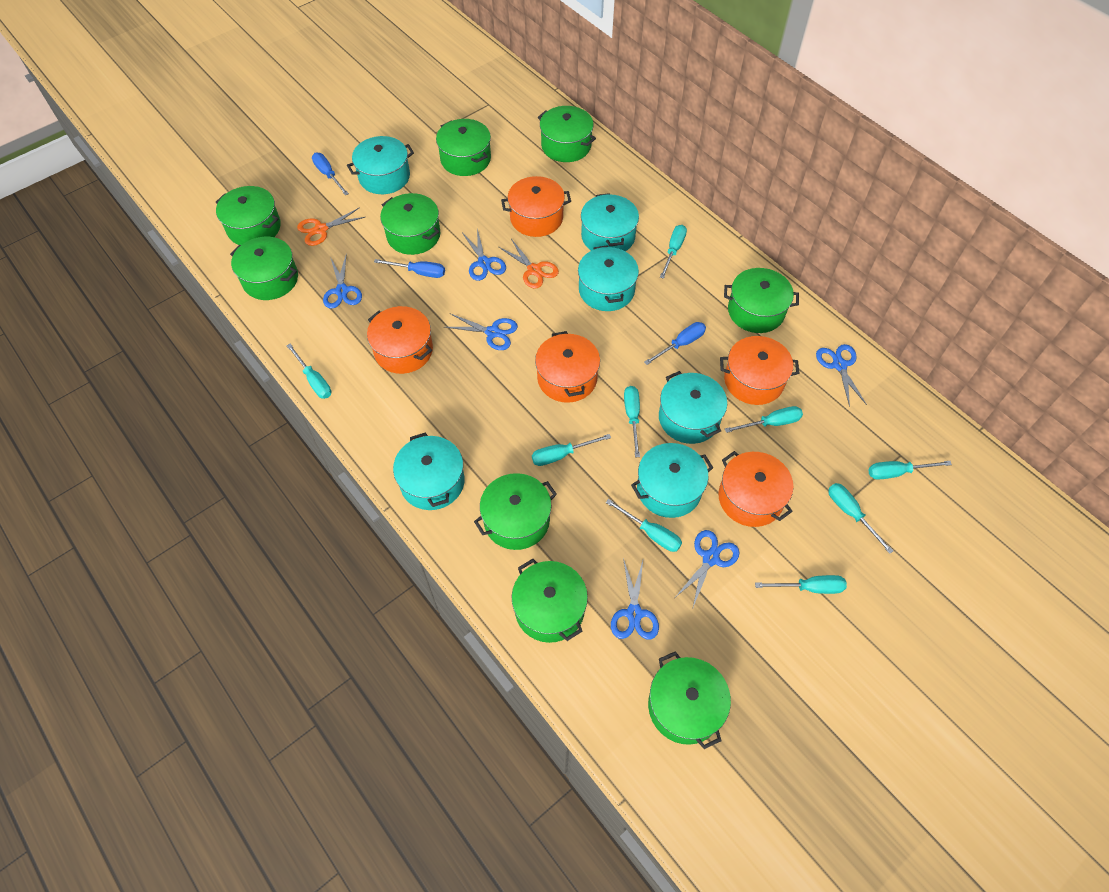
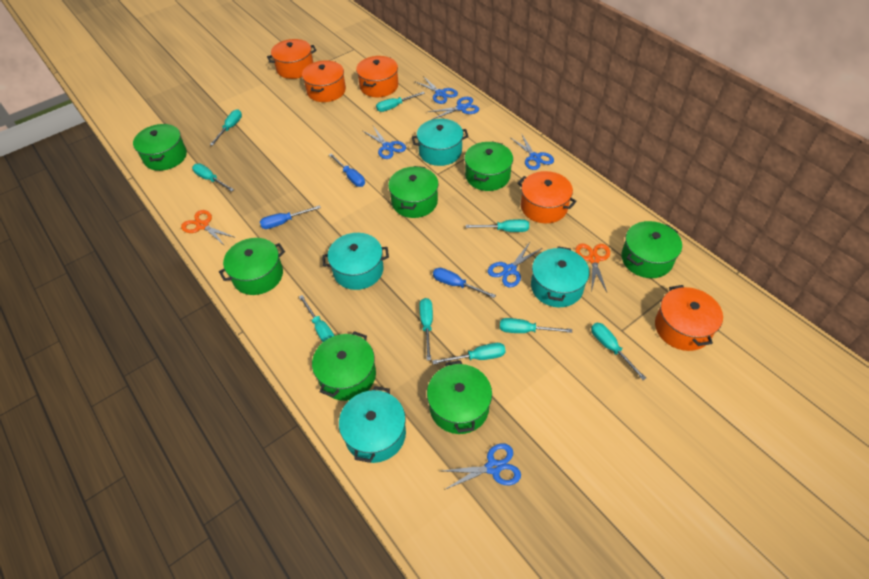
green pot: 9 -> 7
turquoise pot: 6 -> 4

